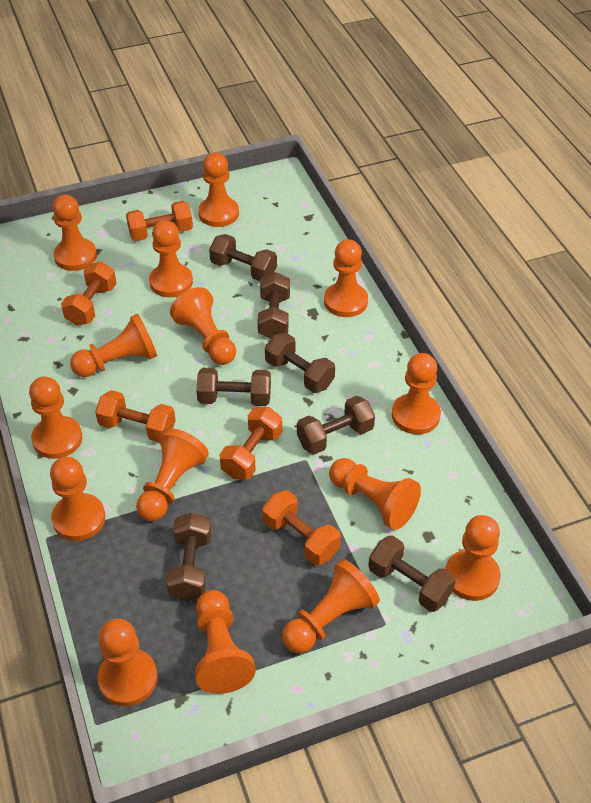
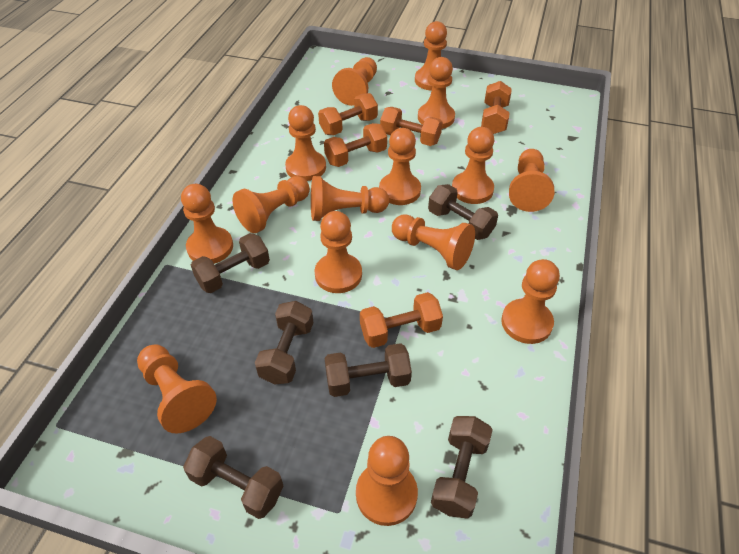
brown dumbbell: 7 -> 6

